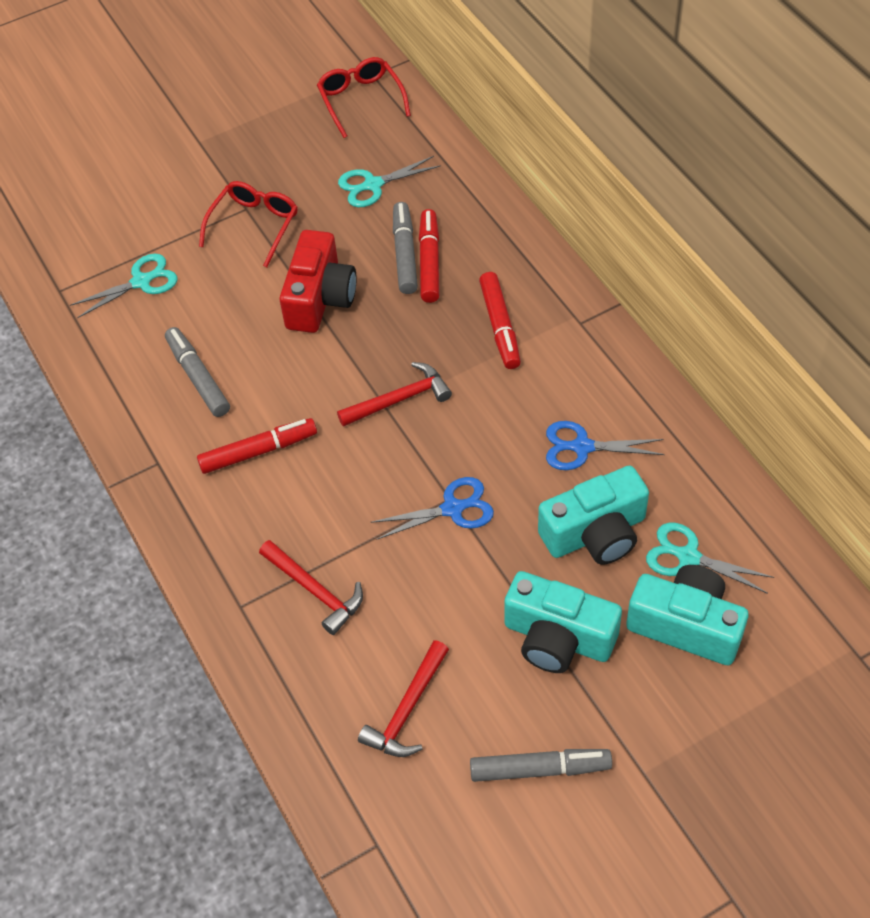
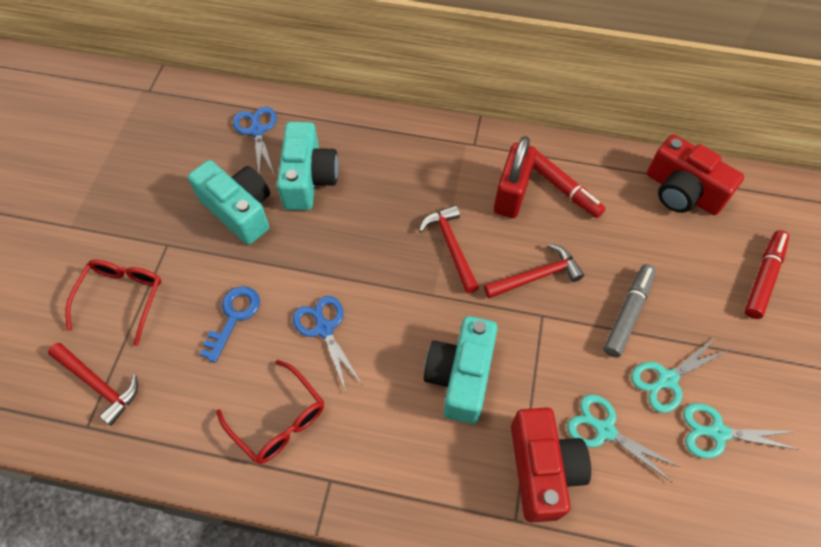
blue key: 0 -> 1
grey marker: 3 -> 1
red camera: 1 -> 2
red marker: 3 -> 2
red padlock: 0 -> 1

